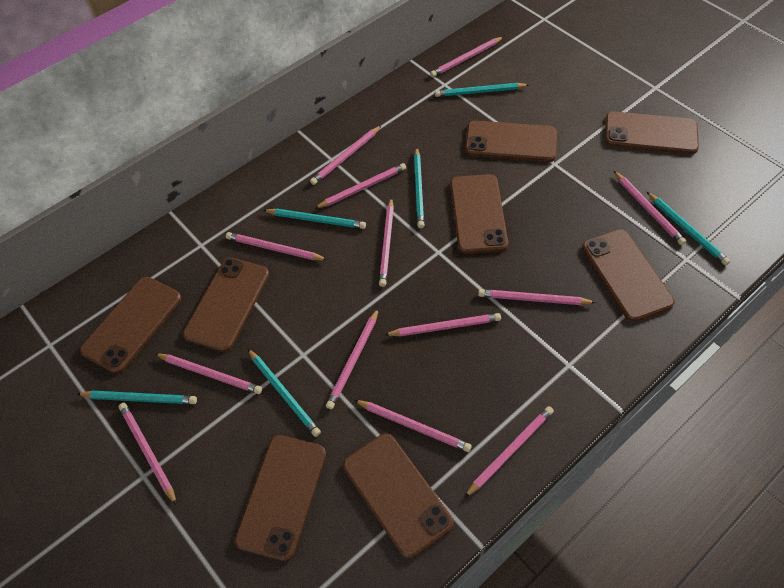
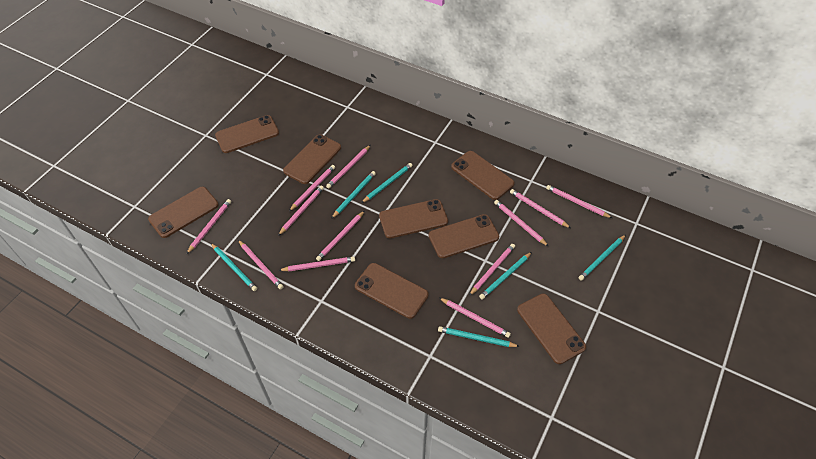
pink pencil: 13 -> 12

